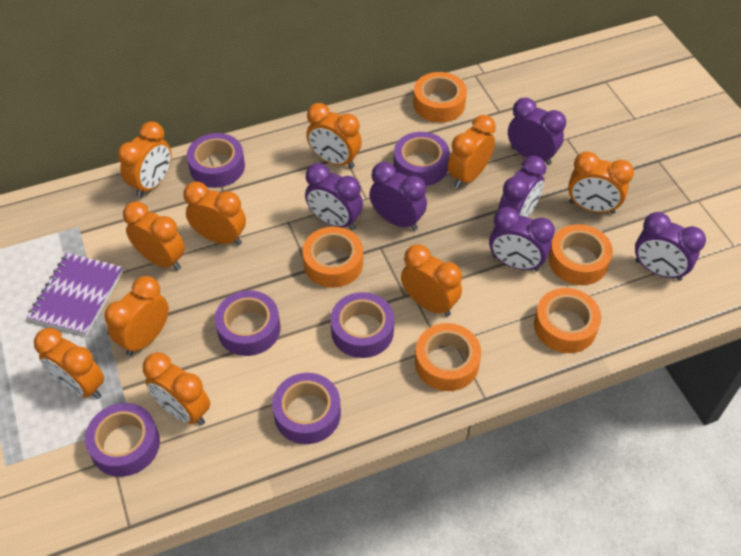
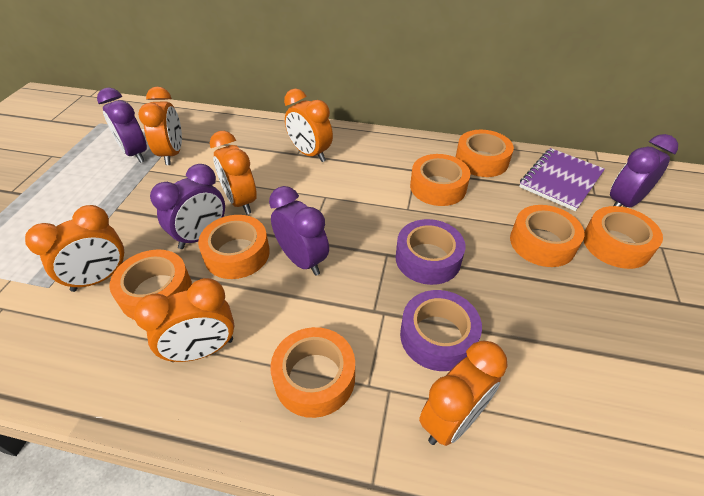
orange clock: 10 -> 6
orange tape: 5 -> 7
purple clock: 6 -> 4
purple tape: 6 -> 2

